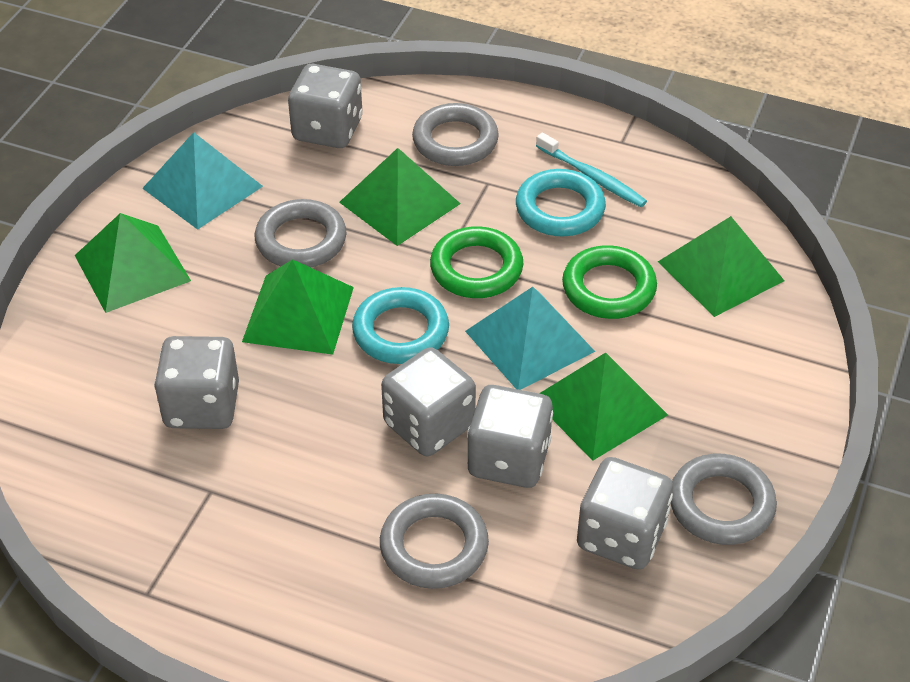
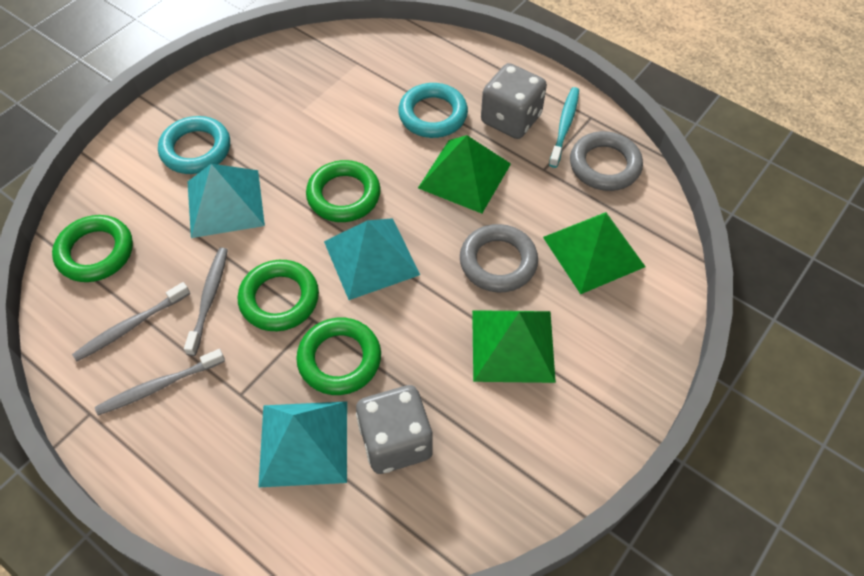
green pyramid: 5 -> 3
green ring: 2 -> 4
grey dice: 5 -> 2
grey ring: 4 -> 2
grey toothbrush: 0 -> 3
turquoise pyramid: 2 -> 3

